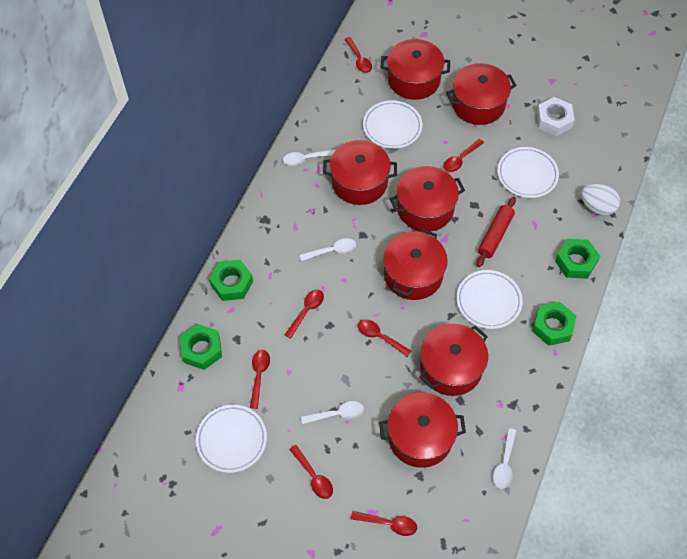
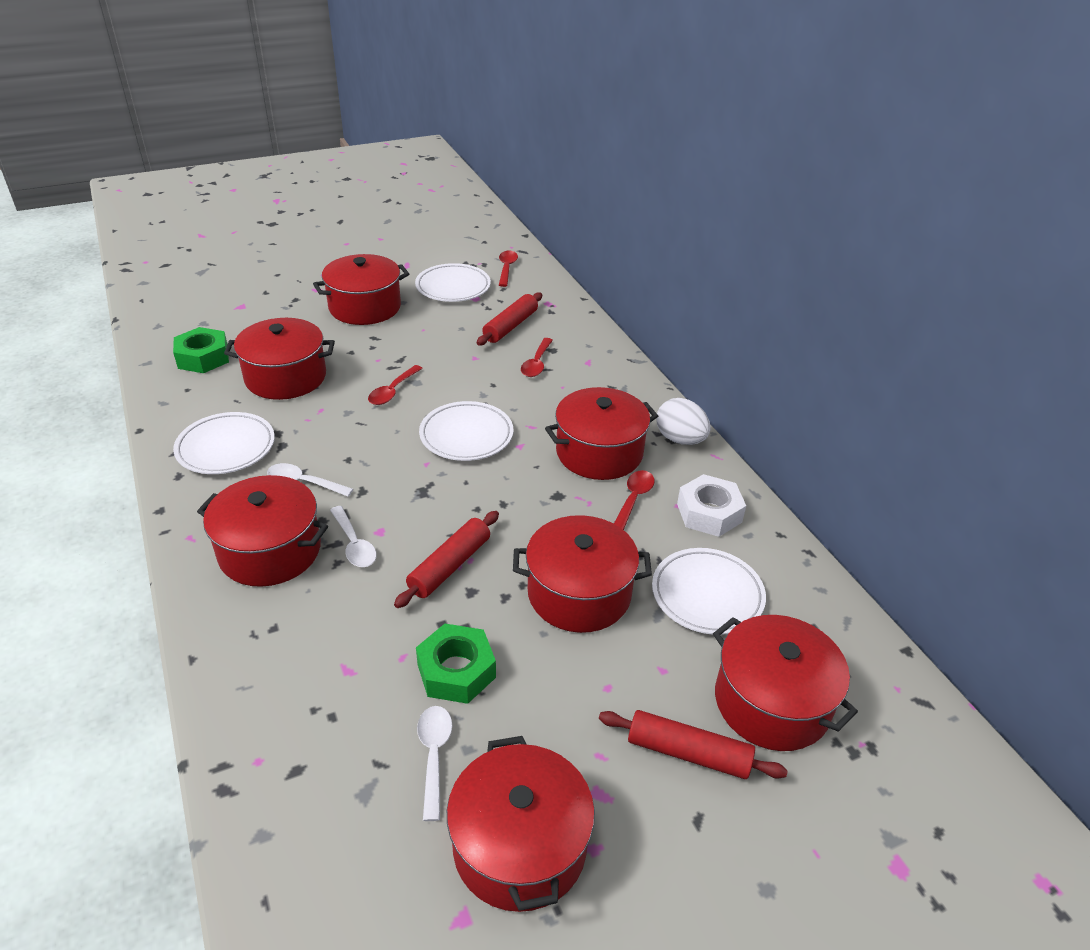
green nut: 4 -> 2
red rolling pin: 1 -> 3
red spoon: 7 -> 4
white spoon: 4 -> 3

